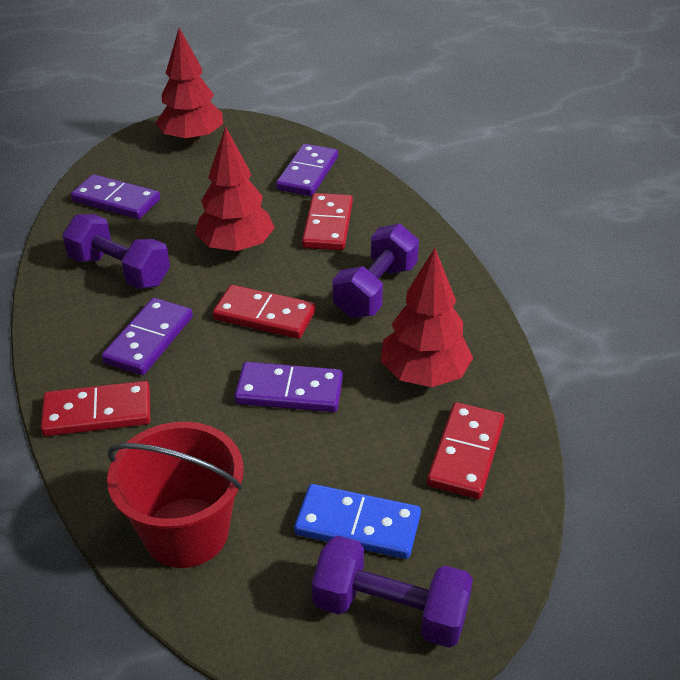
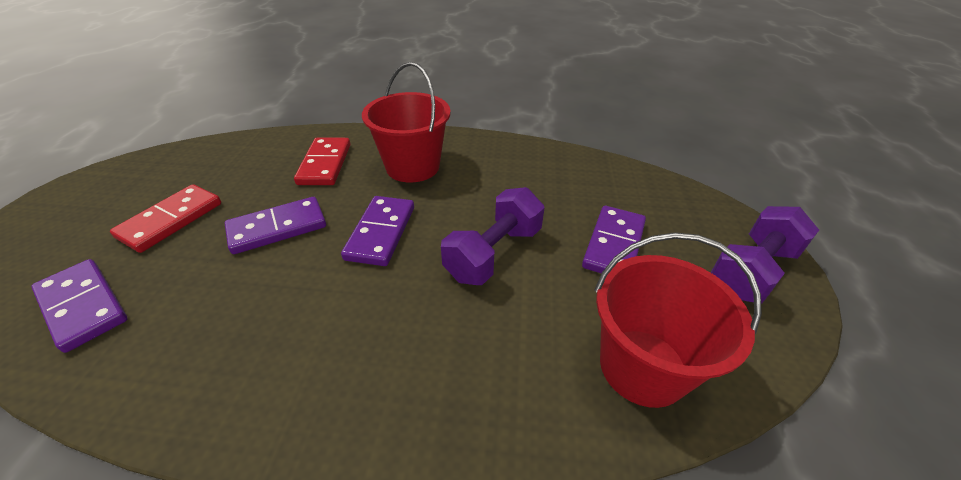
blue domino: 1 -> 0
purple dumbbell: 3 -> 2
red bucket: 1 -> 2
red domino: 4 -> 2
red tree: 3 -> 0

